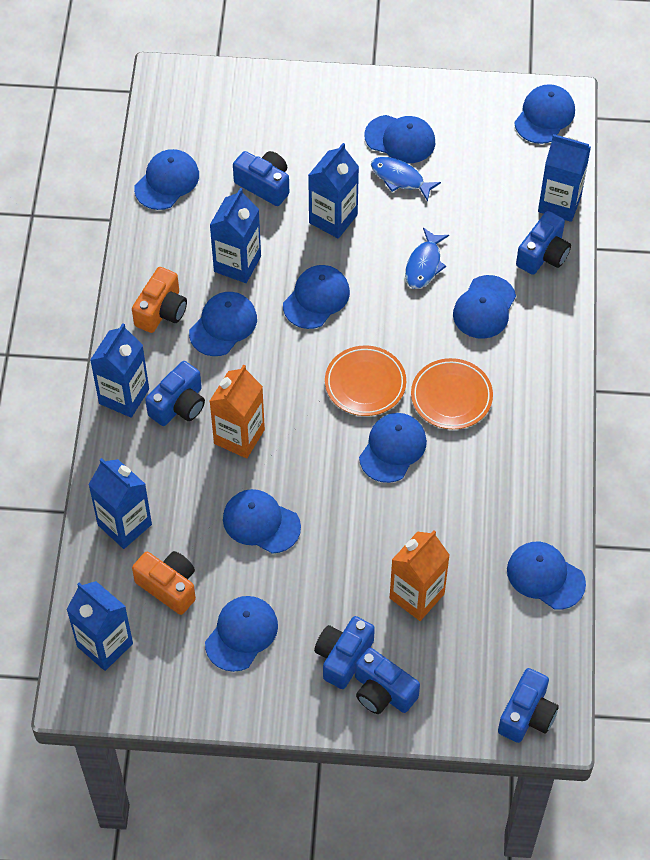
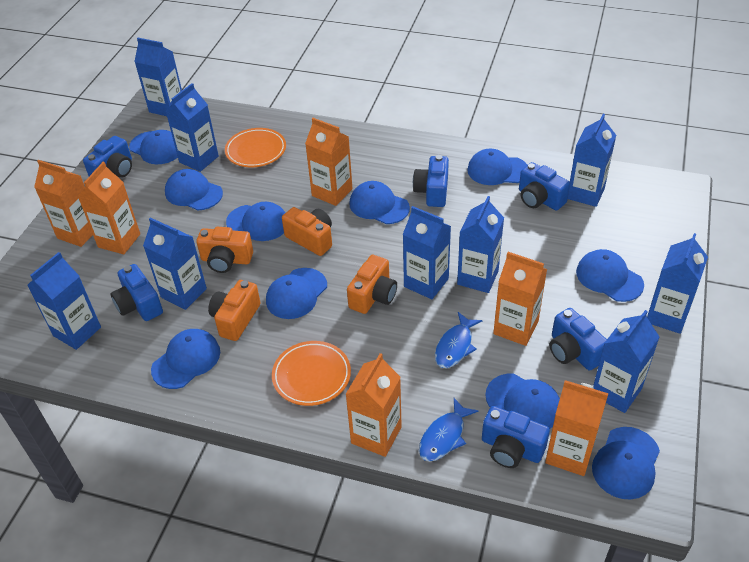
blue carton: 6 -> 9
orange camera: 2 -> 4
orange carton: 2 -> 6

